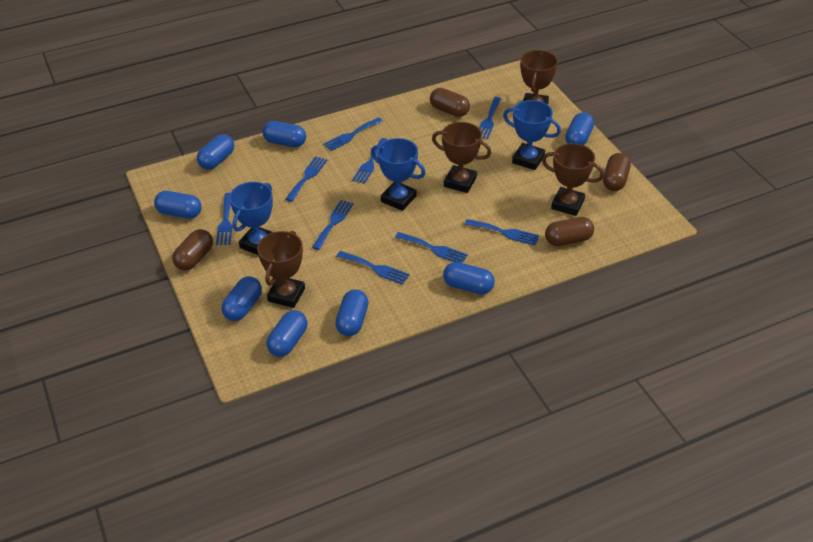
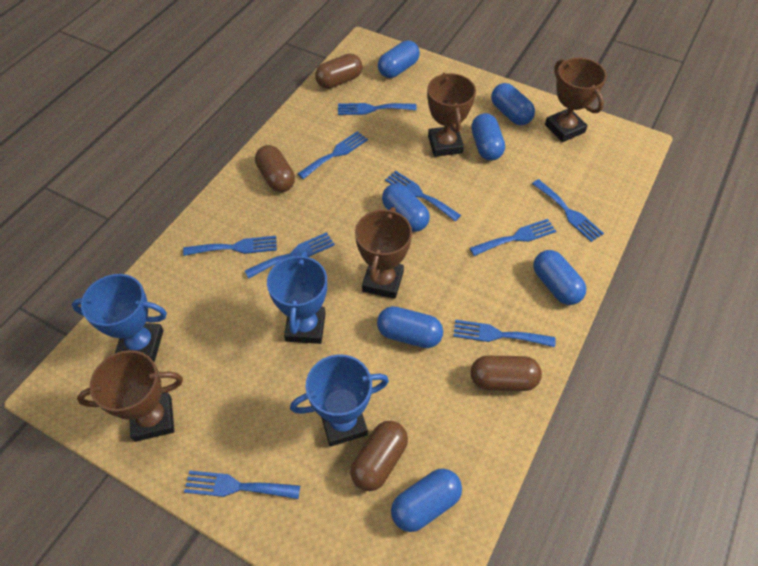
blue capsule: 8 -> 7

